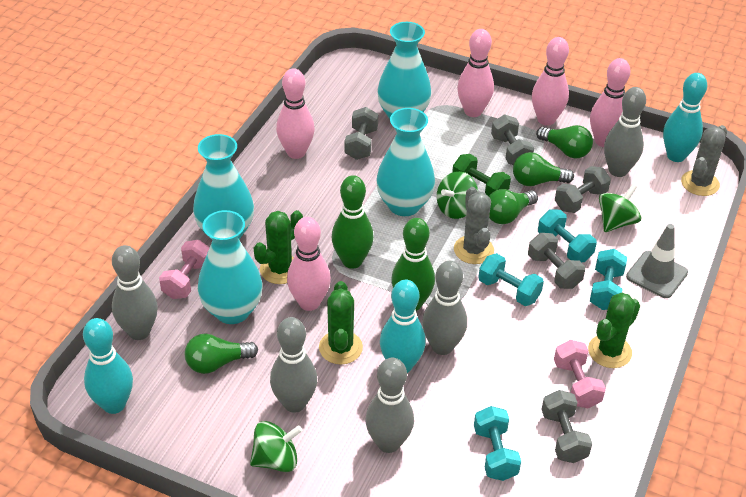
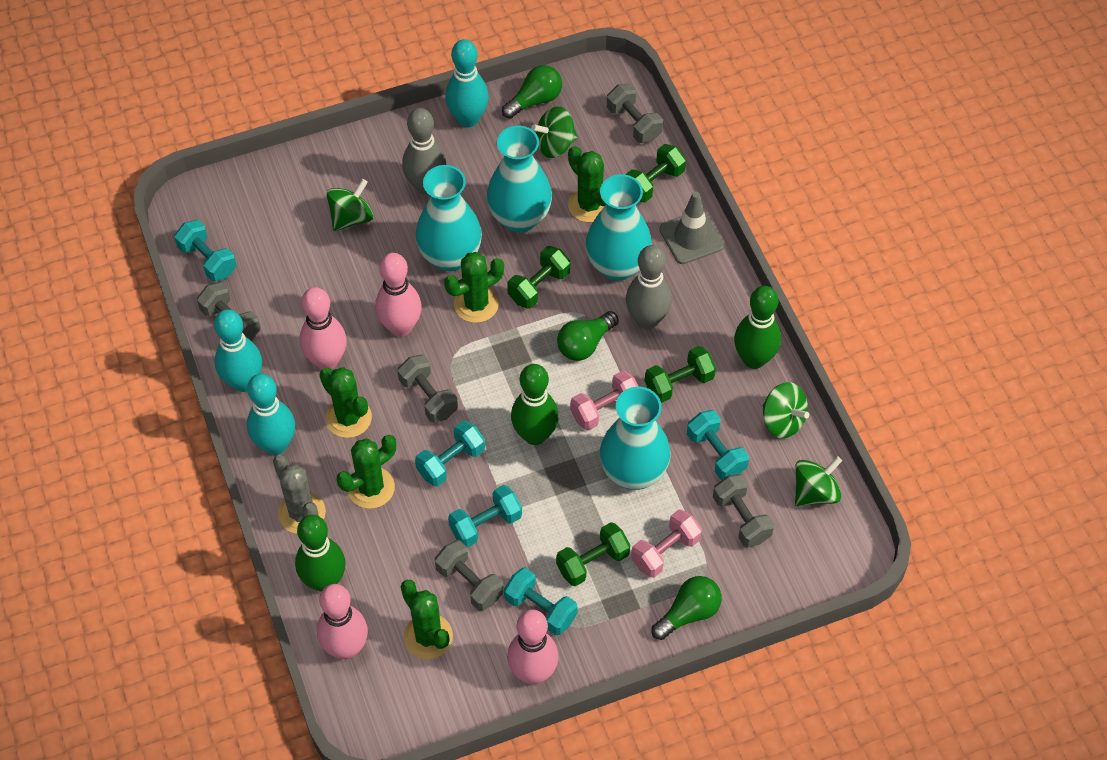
green bowling pin: 2 -> 3
green cactus: 3 -> 5
green dumbbell: 1 -> 4
green light bulb: 4 -> 3
green spinning top: 3 -> 4
grey bowling pin: 5 -> 2
grey cactus: 2 -> 1
pink bowling pin: 5 -> 4
turquoise dumbbell: 4 -> 5

